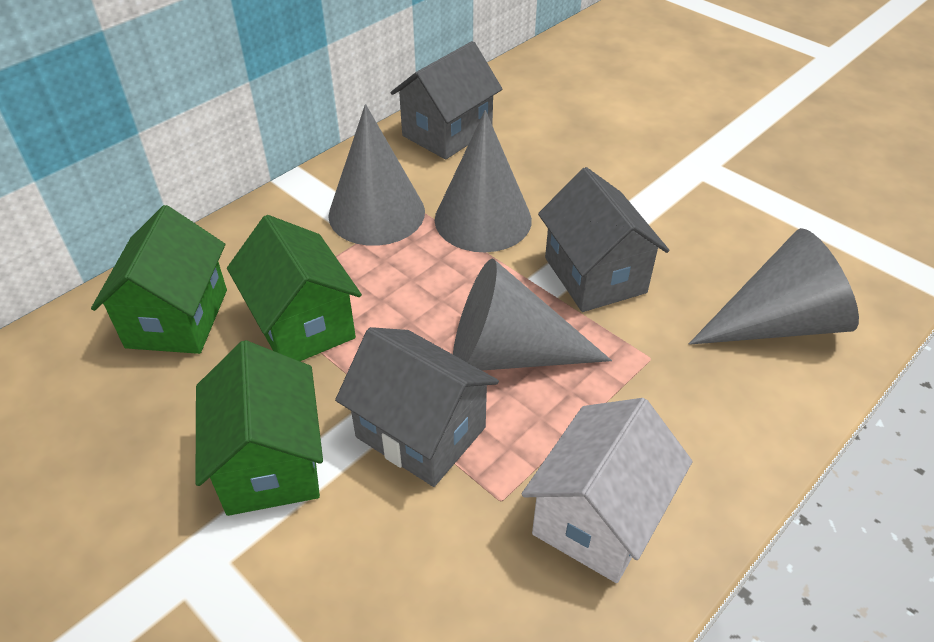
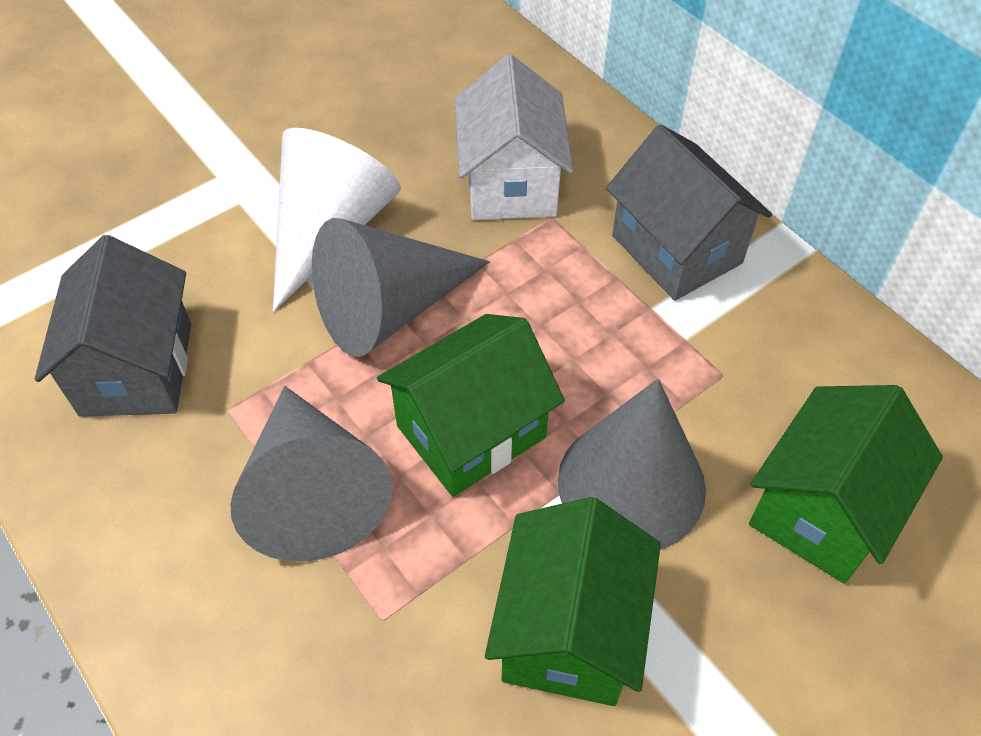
grey cone: 4 -> 3
grey house: 3 -> 2
white cone: 0 -> 1

